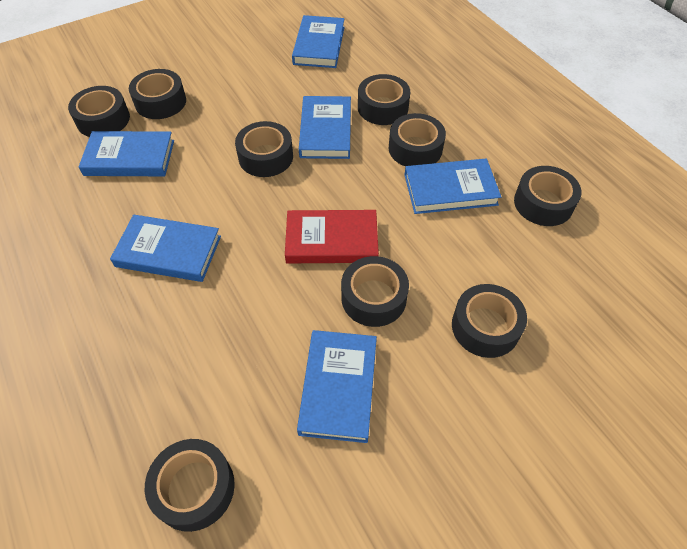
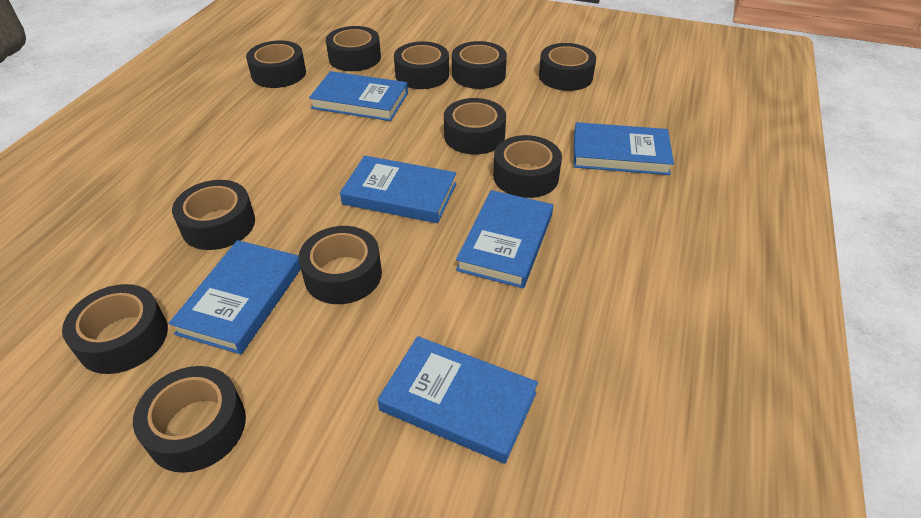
black tape: 9 -> 11
red book: 1 -> 0

